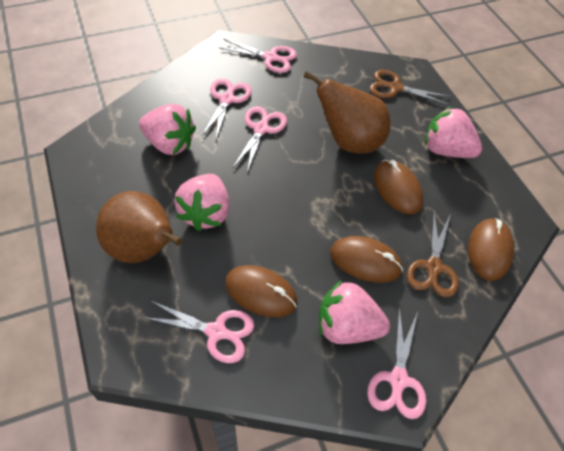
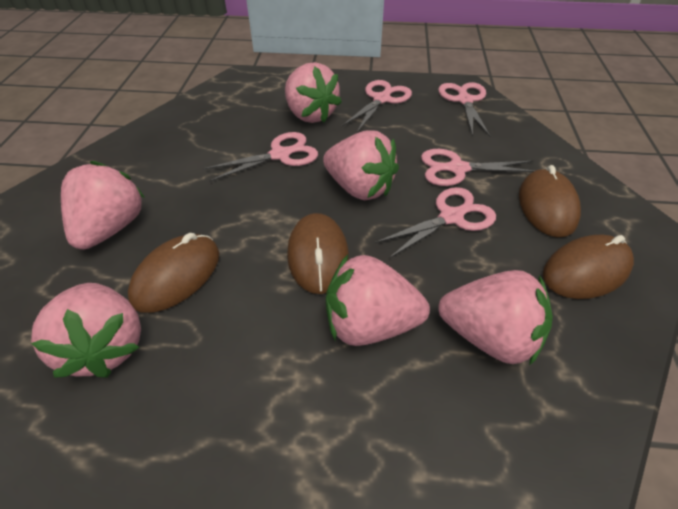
brown pear: 2 -> 0
brown scissors: 2 -> 0
pink strawberry: 4 -> 6

